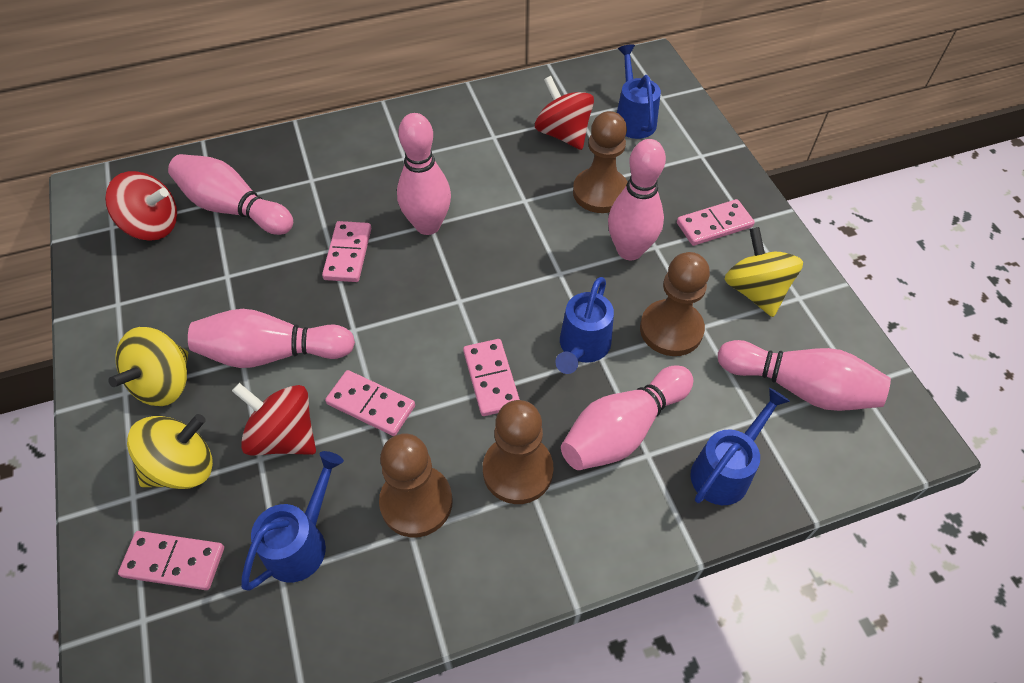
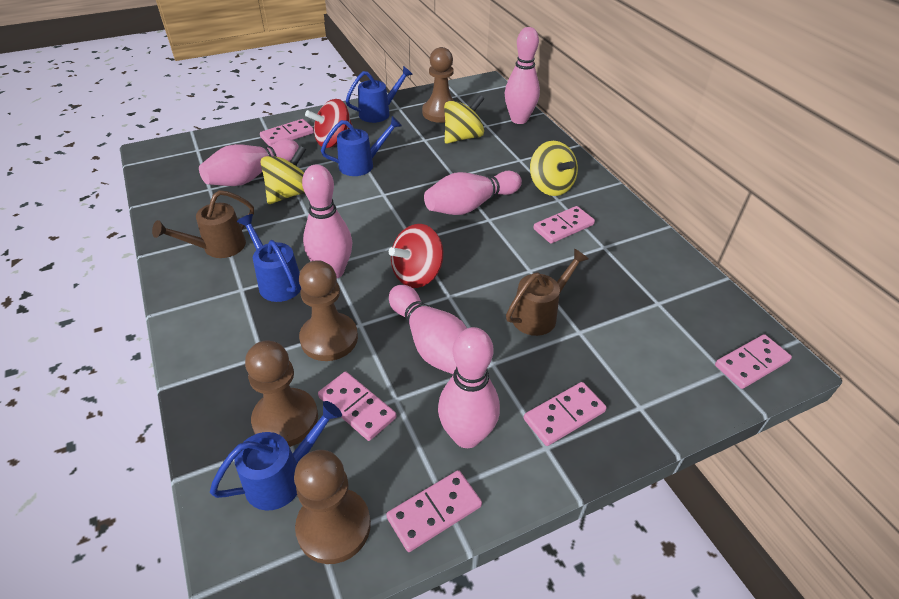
brown watering can: 0 -> 2
pink domino: 5 -> 6
red spinning top: 3 -> 2

